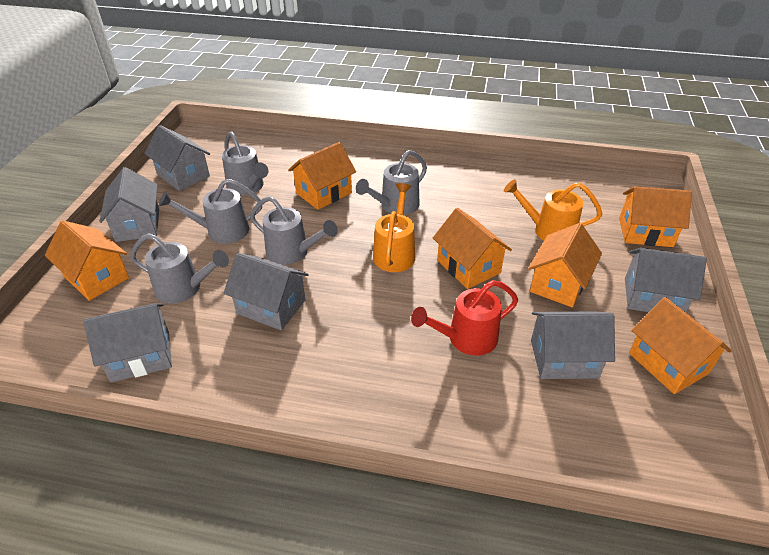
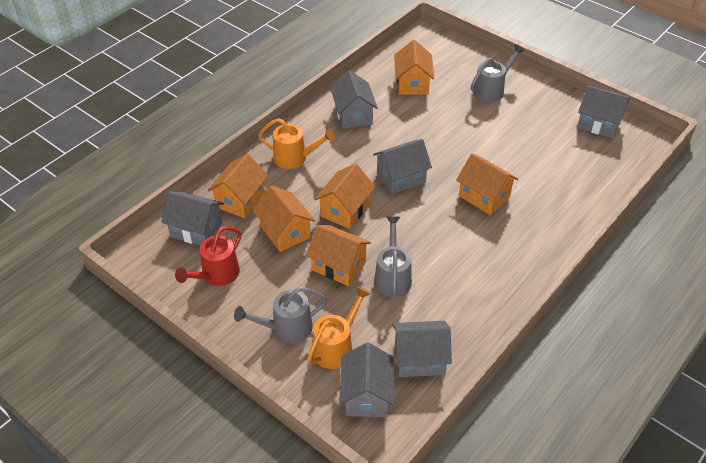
grey watering can: 5 -> 3

